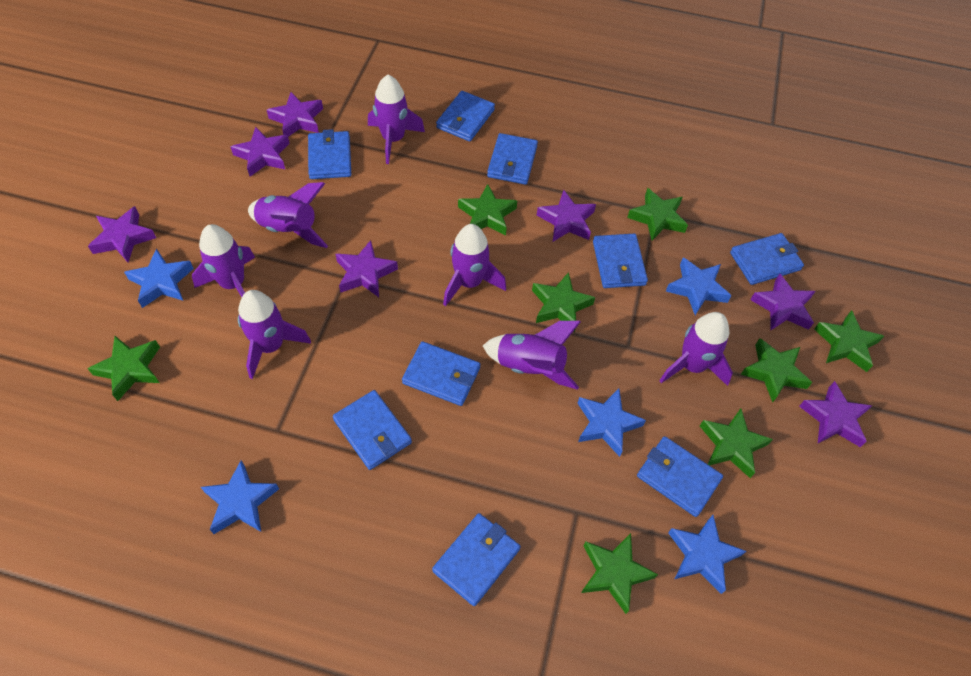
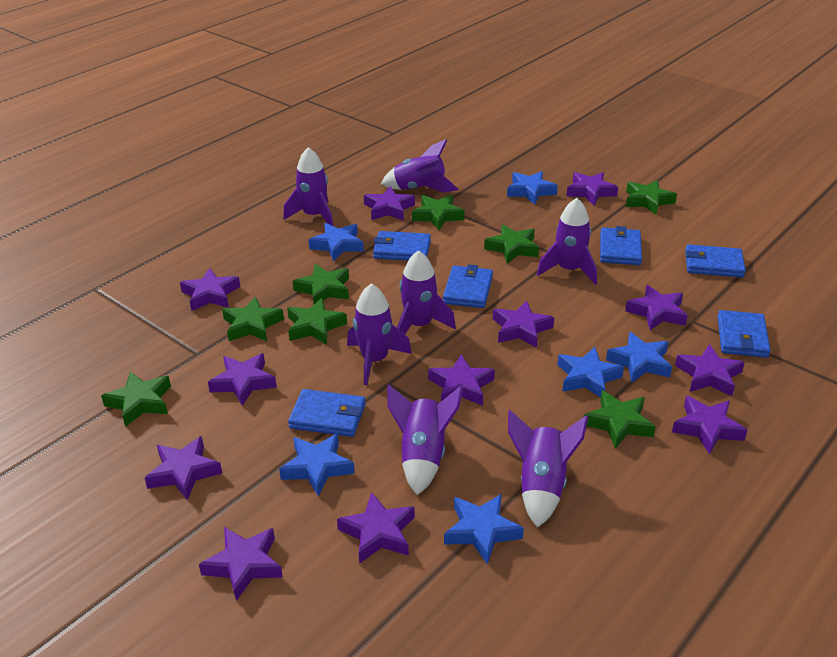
blue star: 5 -> 6
blue wallet: 9 -> 6
purple star: 7 -> 12

